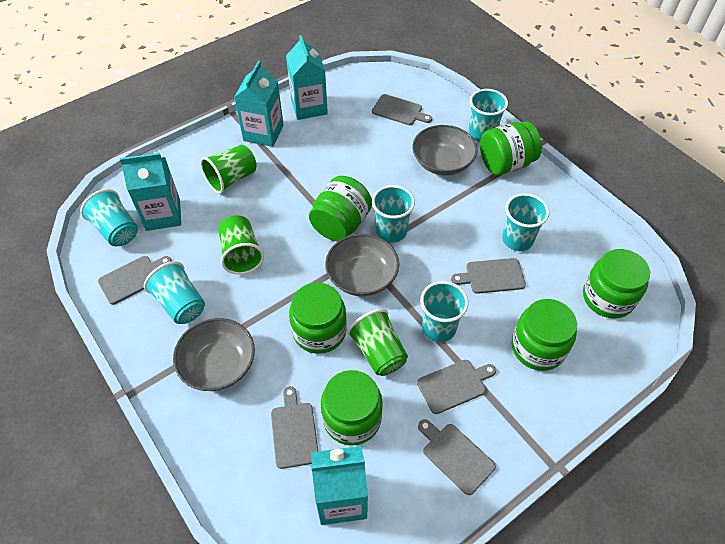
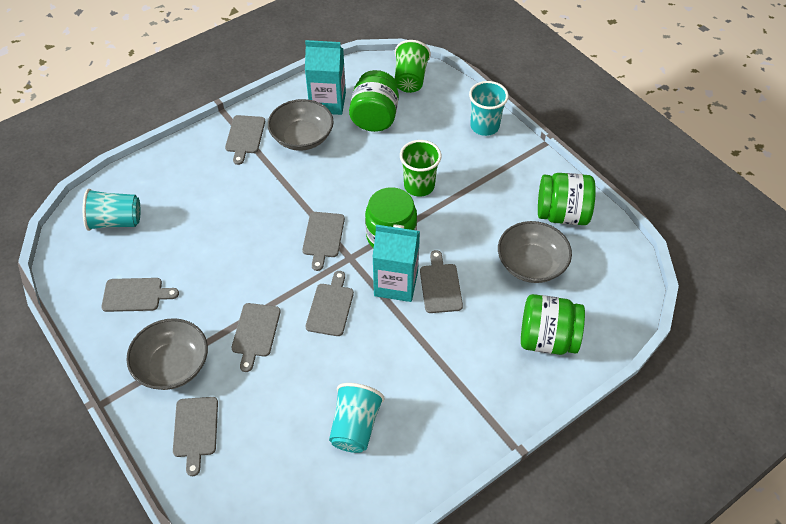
green cup: 3 -> 2
green jar: 6 -> 4
grey cutting board: 6 -> 7
turquoise carton: 4 -> 2
turquoise cup: 6 -> 3

